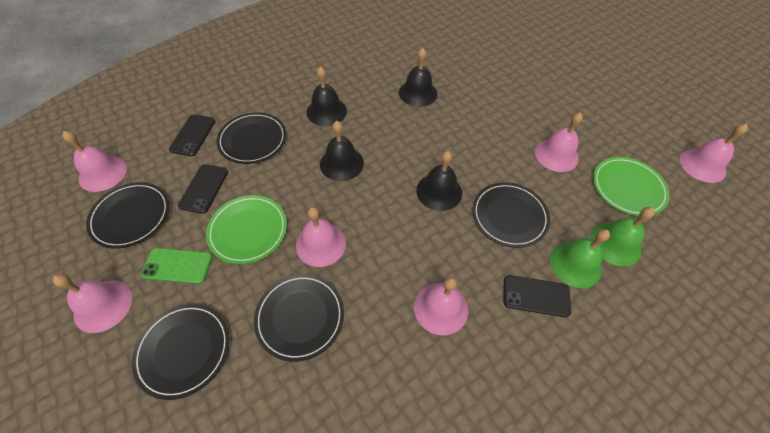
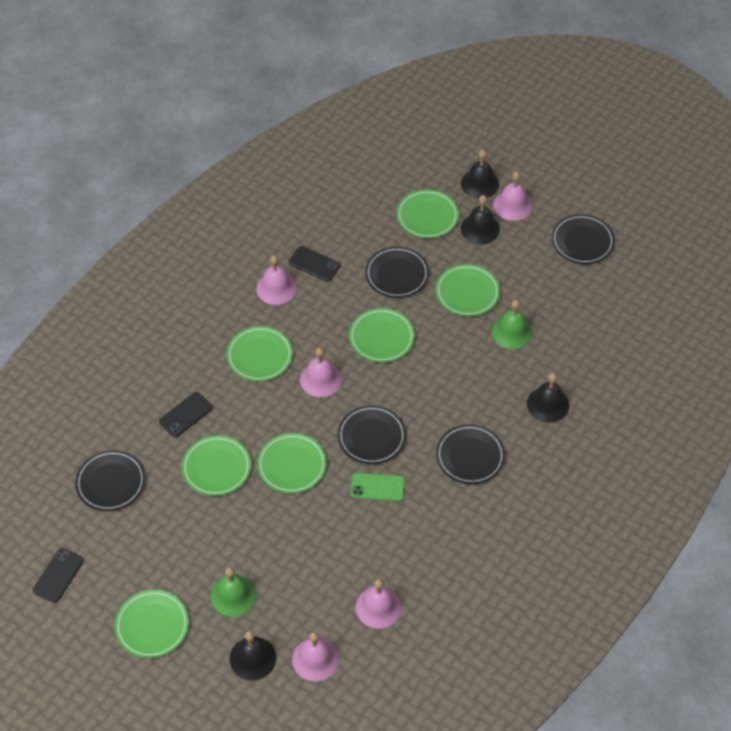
green plate: 2 -> 7
pink bell: 6 -> 5

